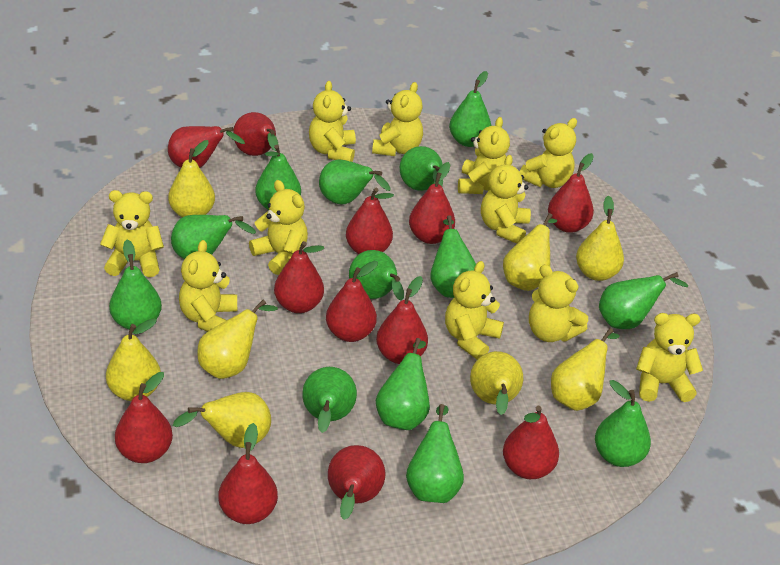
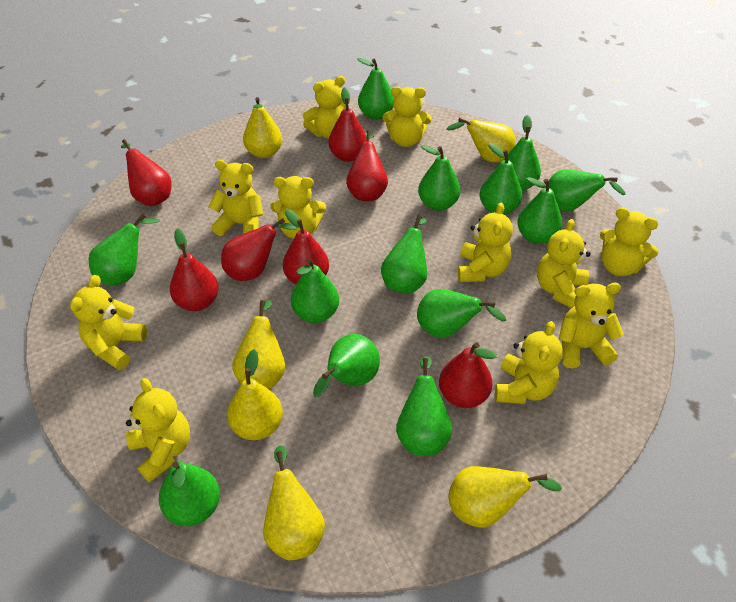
red pear: 12 -> 7
yellow pear: 8 -> 6

